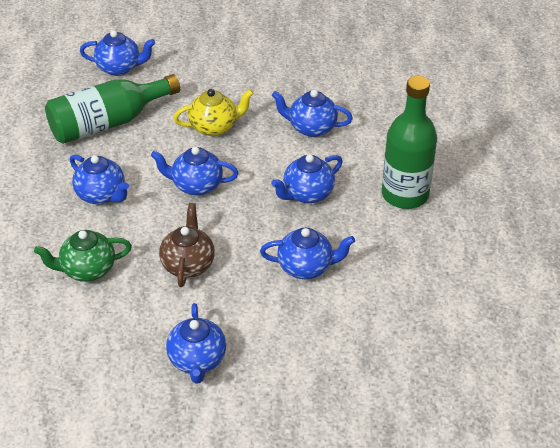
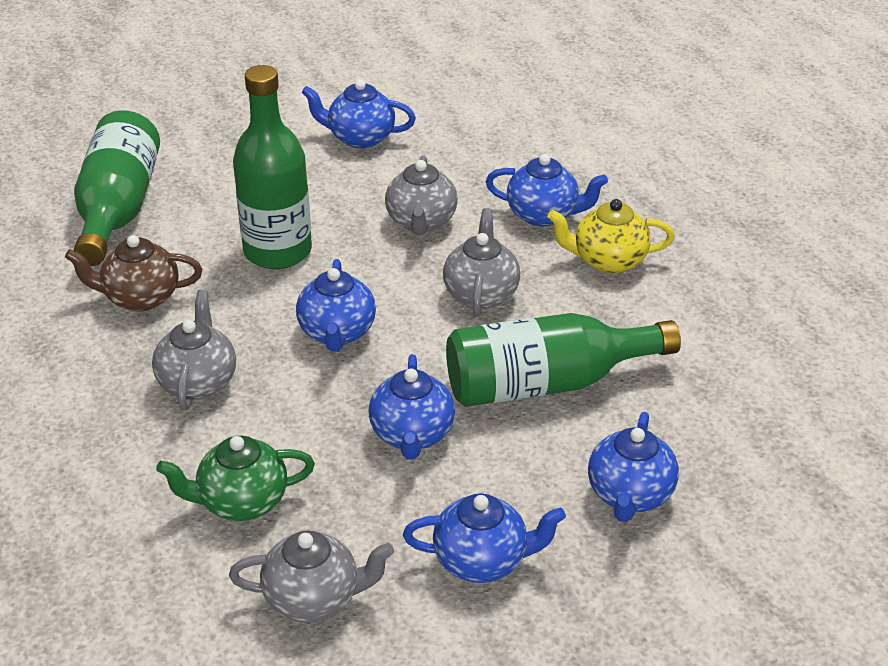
blue teapot: 7 -> 6
green bottle: 2 -> 3
grey teapot: 0 -> 4

